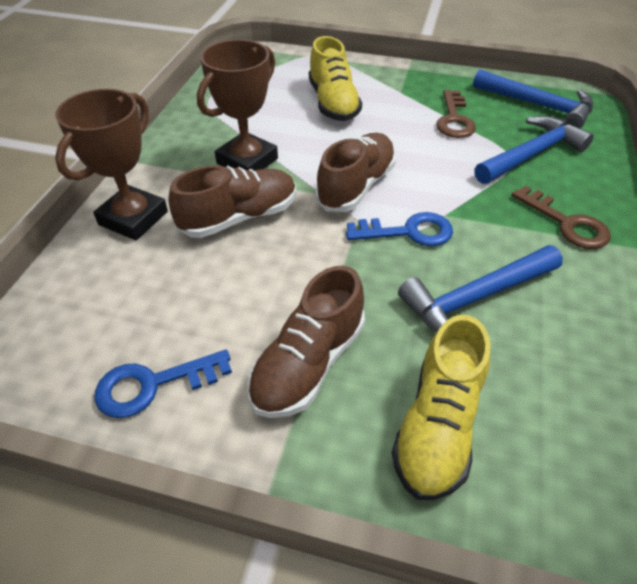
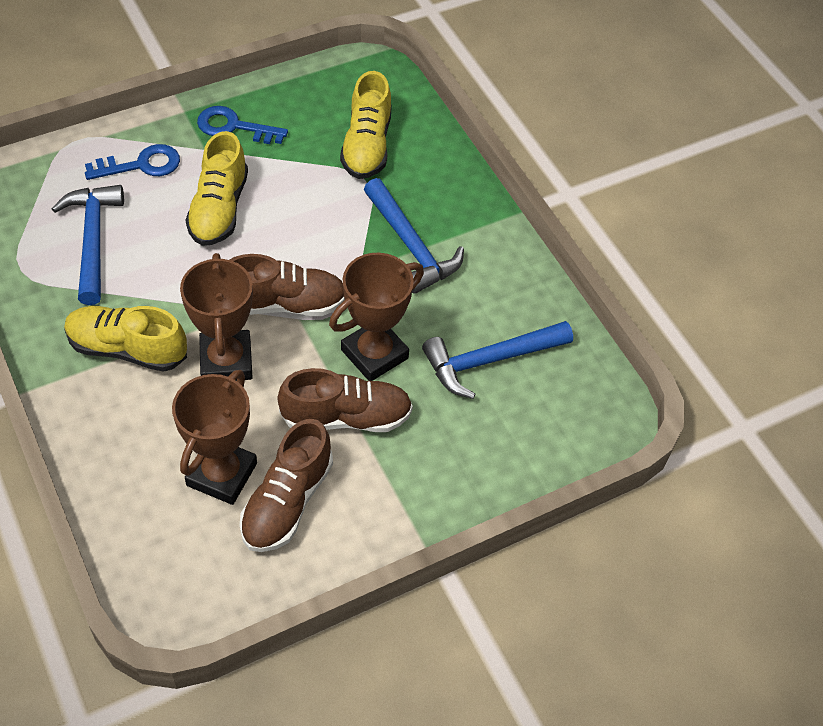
brown key: 2 -> 0
brown trophy: 2 -> 3
yellow shoe: 2 -> 3

